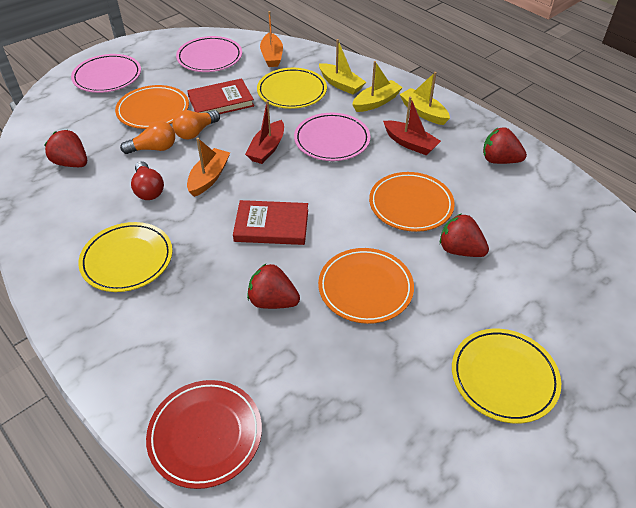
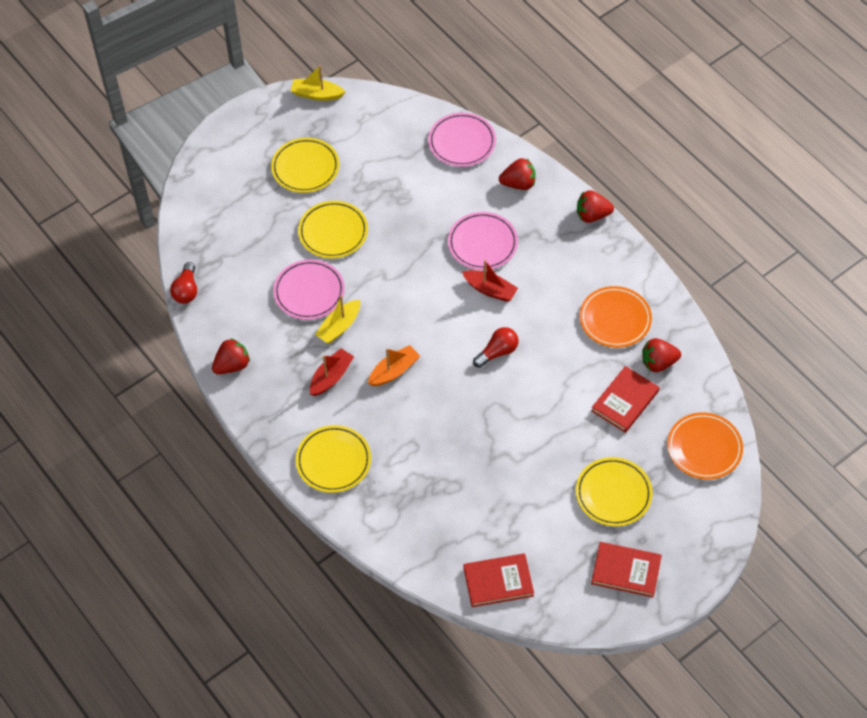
orange boat: 2 -> 1
orange light bulb: 2 -> 0
orange plate: 3 -> 2
red book: 2 -> 3
red light bulb: 1 -> 2
red plate: 1 -> 0
yellow boat: 3 -> 2
yellow plate: 3 -> 4

